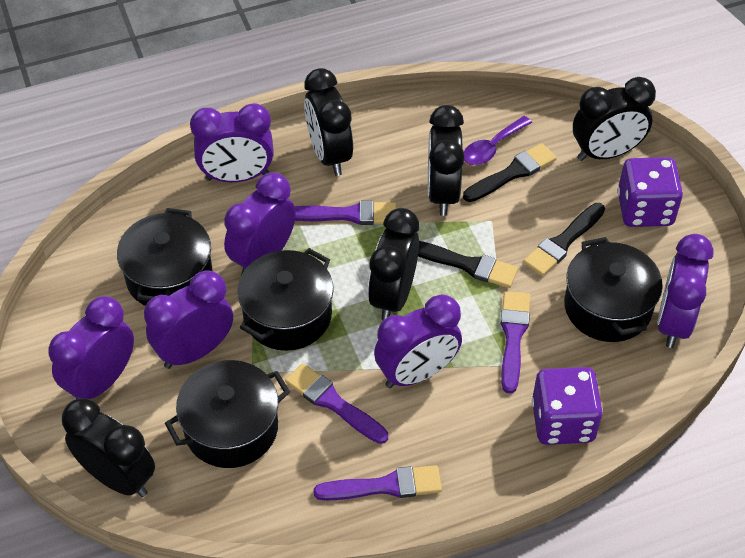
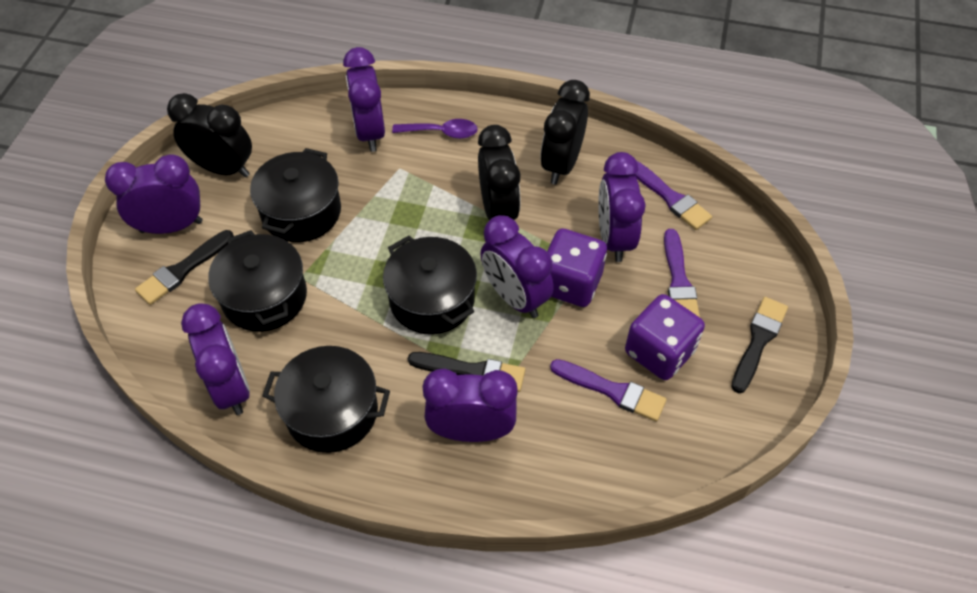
black clock: 5 -> 3
purple brush: 4 -> 3

